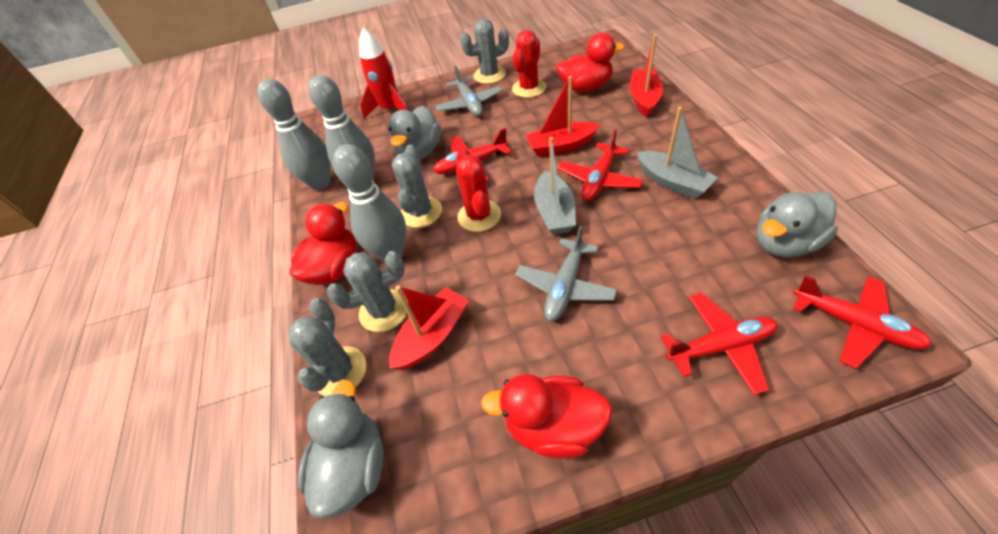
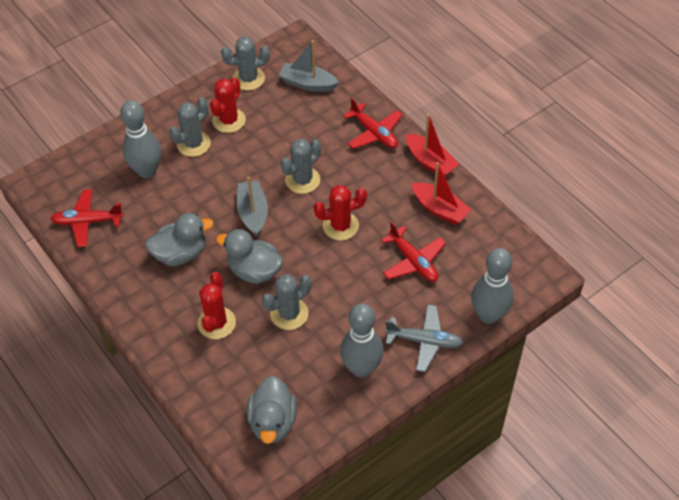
grey plane: 2 -> 1
red boat: 3 -> 2
red cactus: 2 -> 3
red duck: 3 -> 0
red plane: 4 -> 3
red rocket: 1 -> 0

